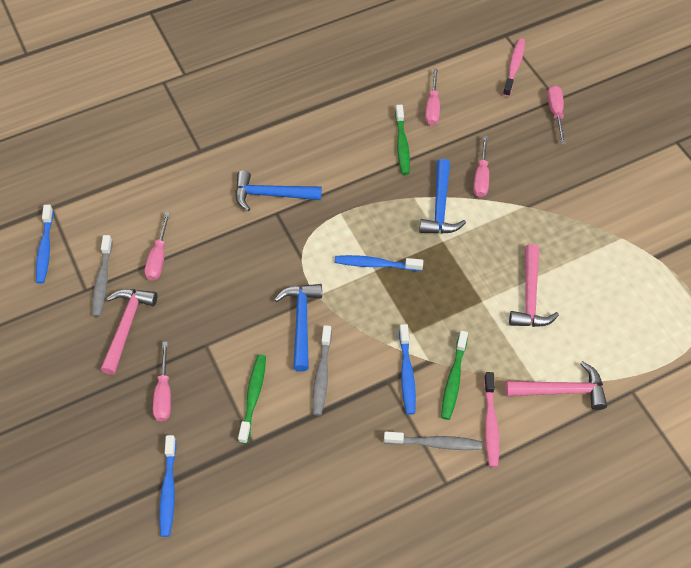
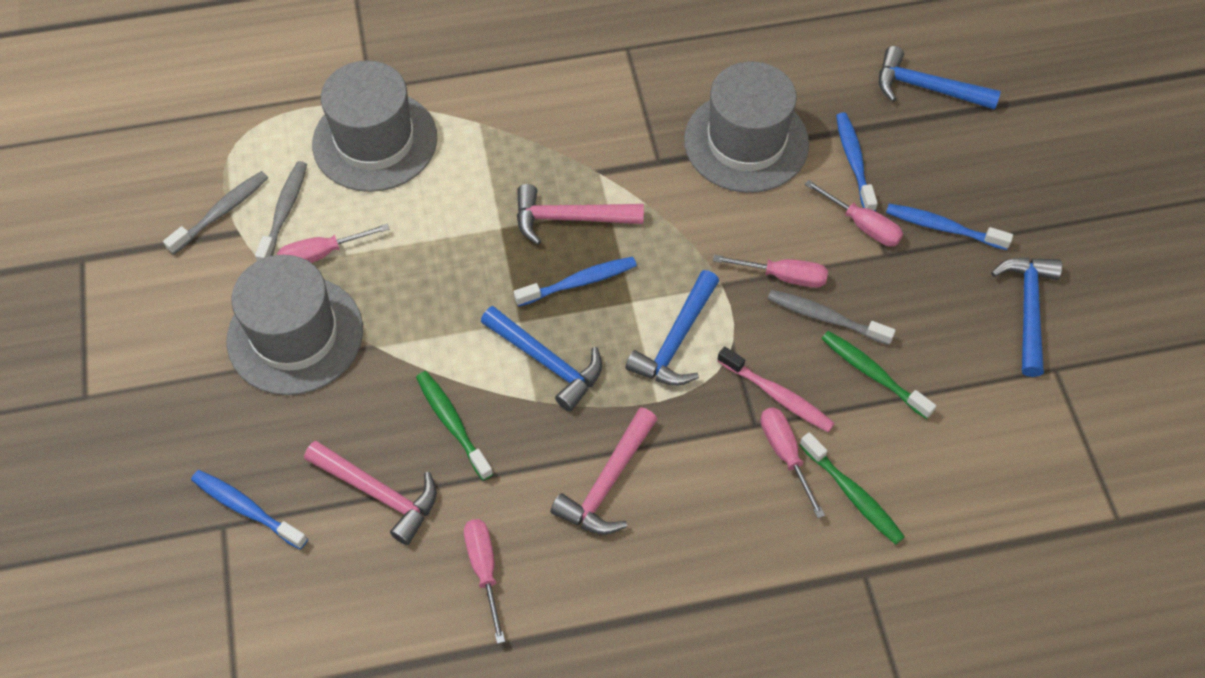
blue hammer: 3 -> 4
grey hat: 0 -> 3
pink toothbrush: 2 -> 1

